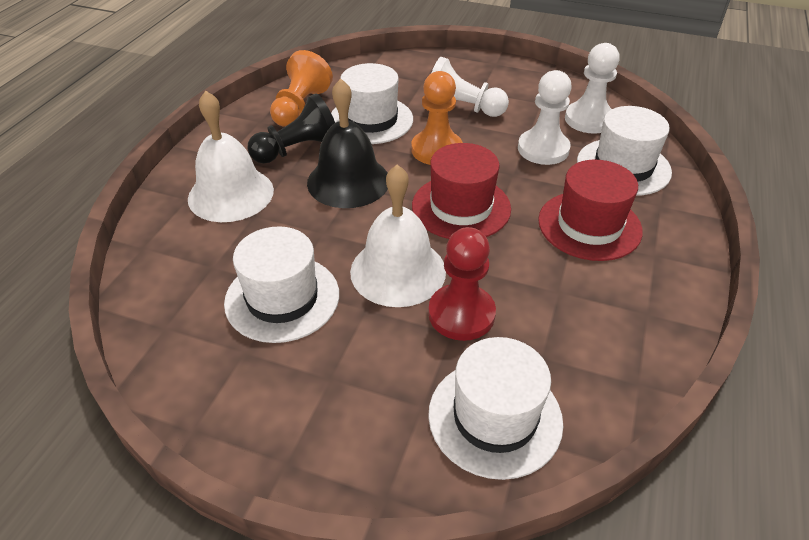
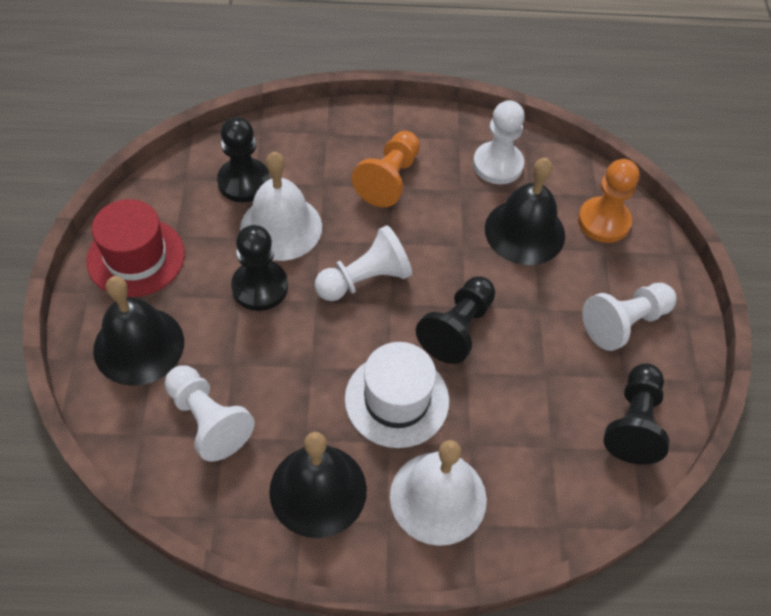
black bell: 1 -> 3
black pawn: 1 -> 4
red hat: 2 -> 1
red pawn: 1 -> 0
white hat: 4 -> 1
white pawn: 3 -> 4

